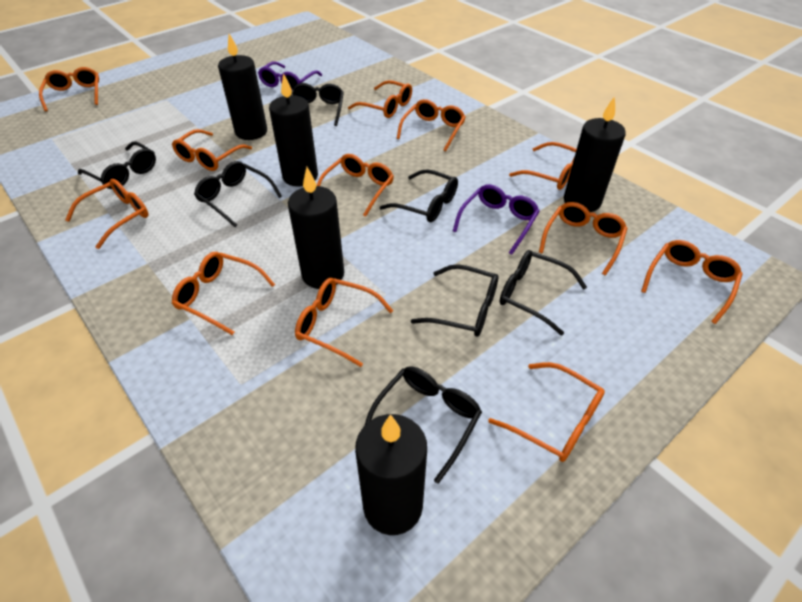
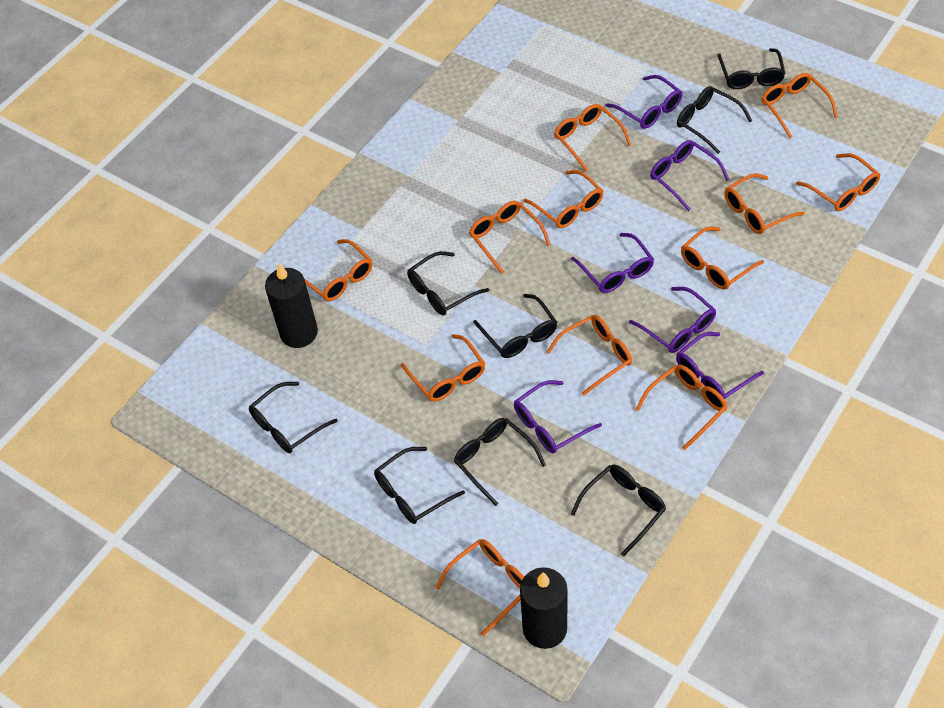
black candle: 5 -> 2
black glasses: 7 -> 8
purple glasses: 2 -> 6

